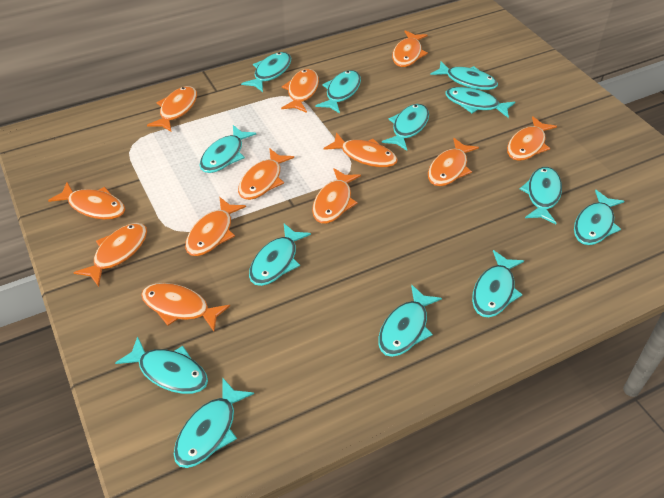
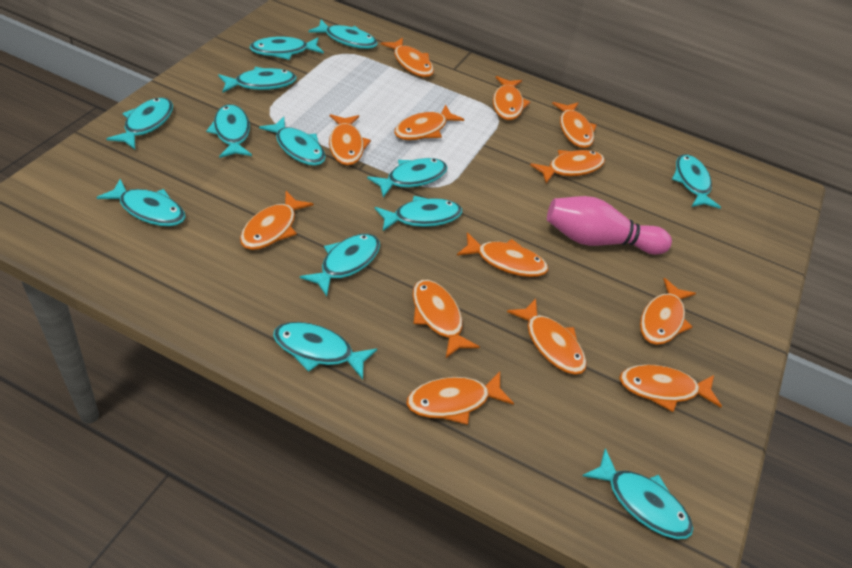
orange fish: 12 -> 13
pink bowling pin: 0 -> 1

